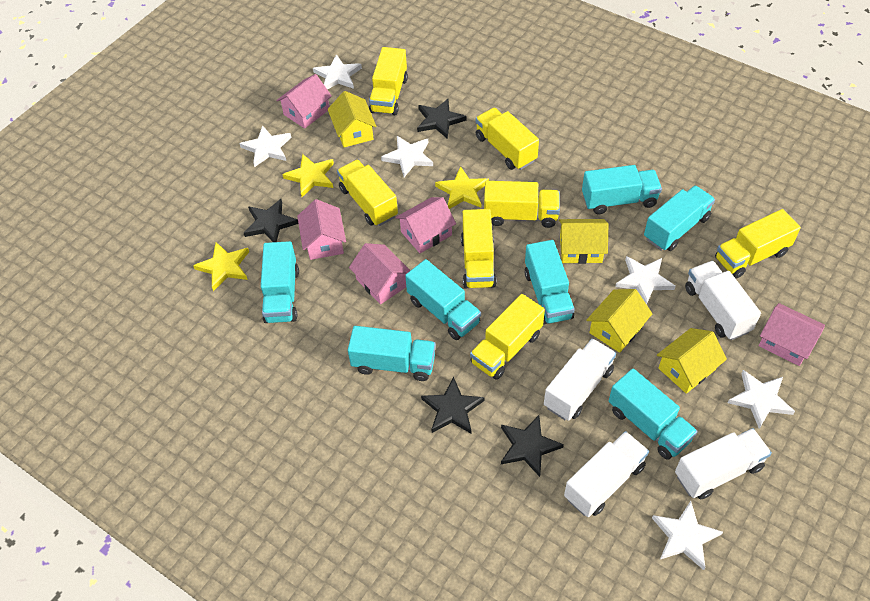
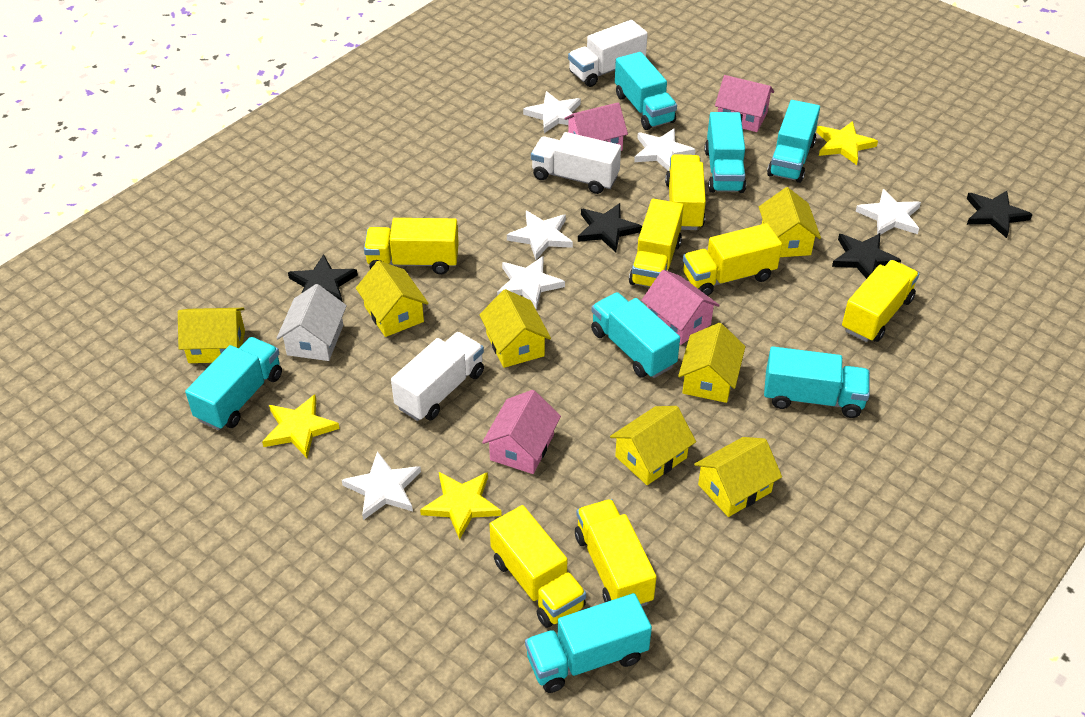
pink house: 5 -> 4
white house: 0 -> 1
white truck: 4 -> 3
yellow house: 4 -> 7

